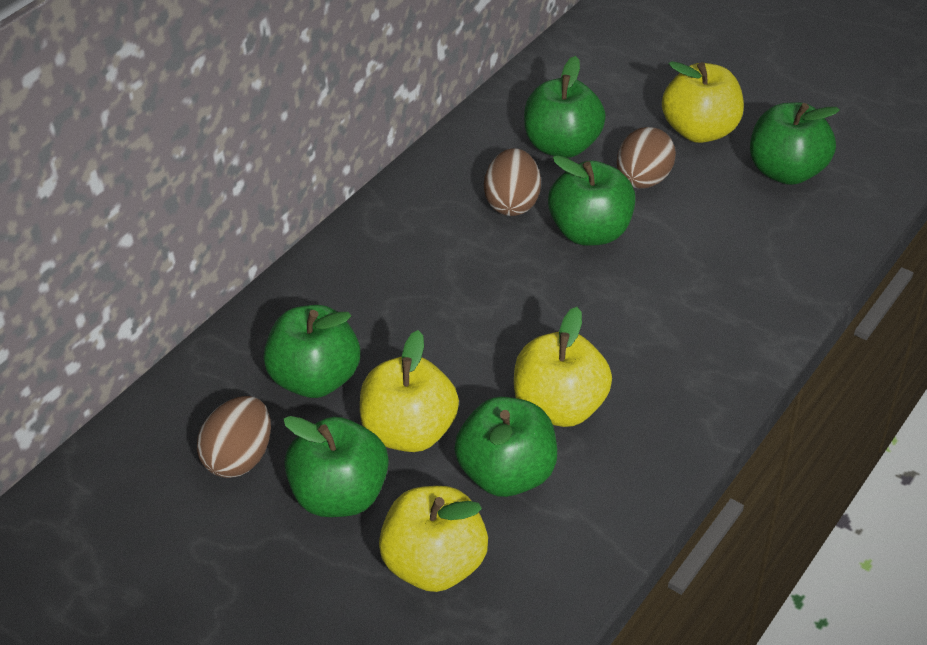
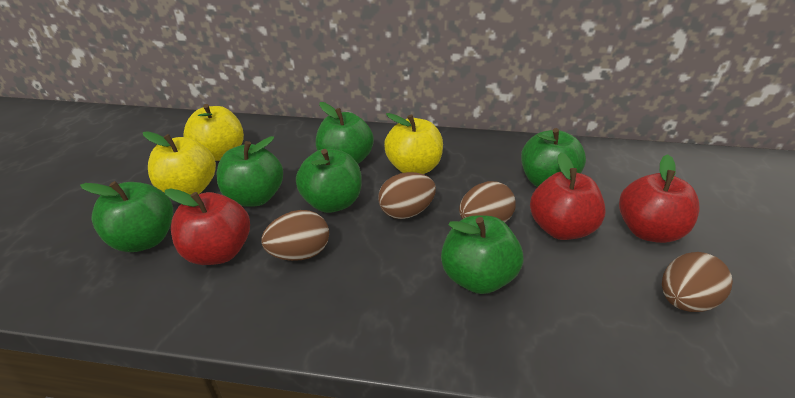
brown egg: 3 -> 4
red apple: 0 -> 3
yellow apple: 4 -> 3

